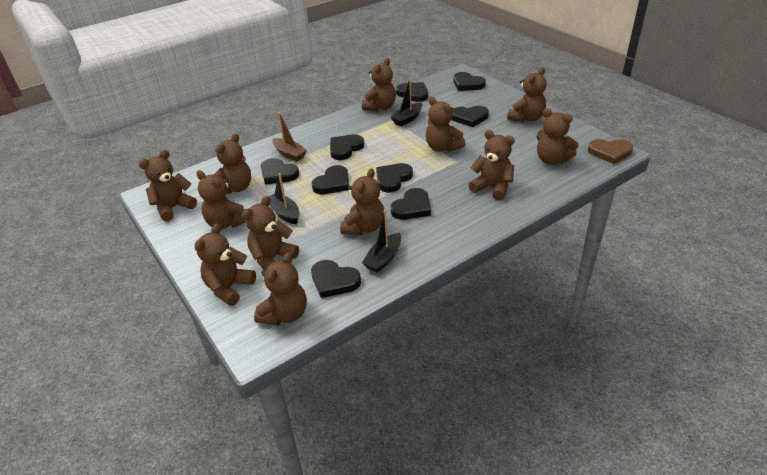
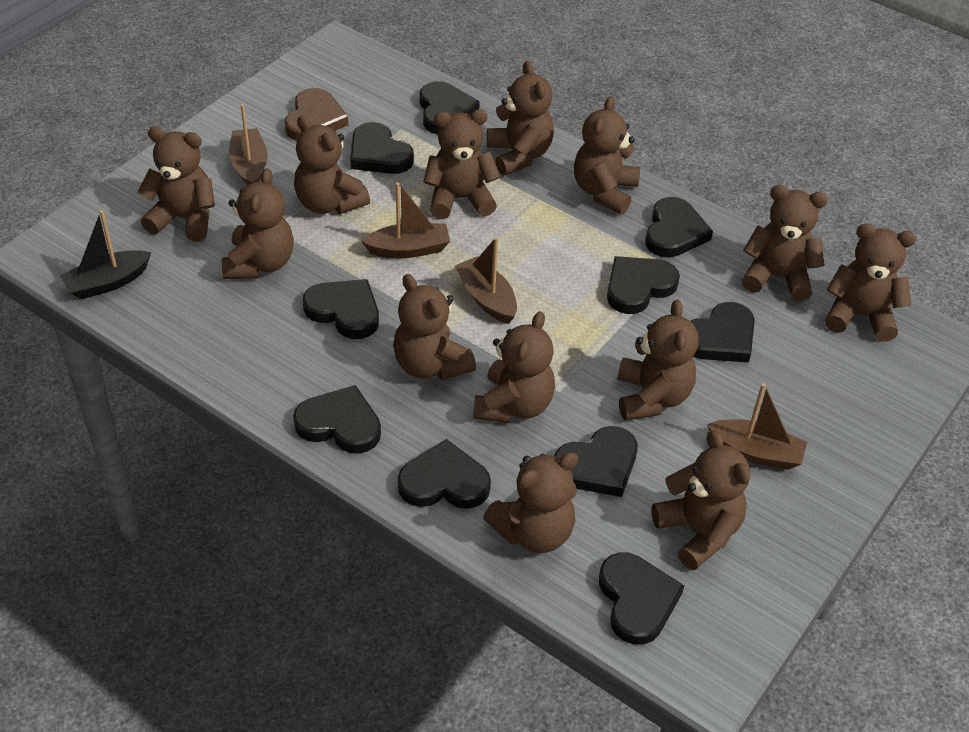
black boat: 3 -> 1
black heart: 9 -> 10
brown boat: 1 -> 4
brown teddy bear: 12 -> 13

